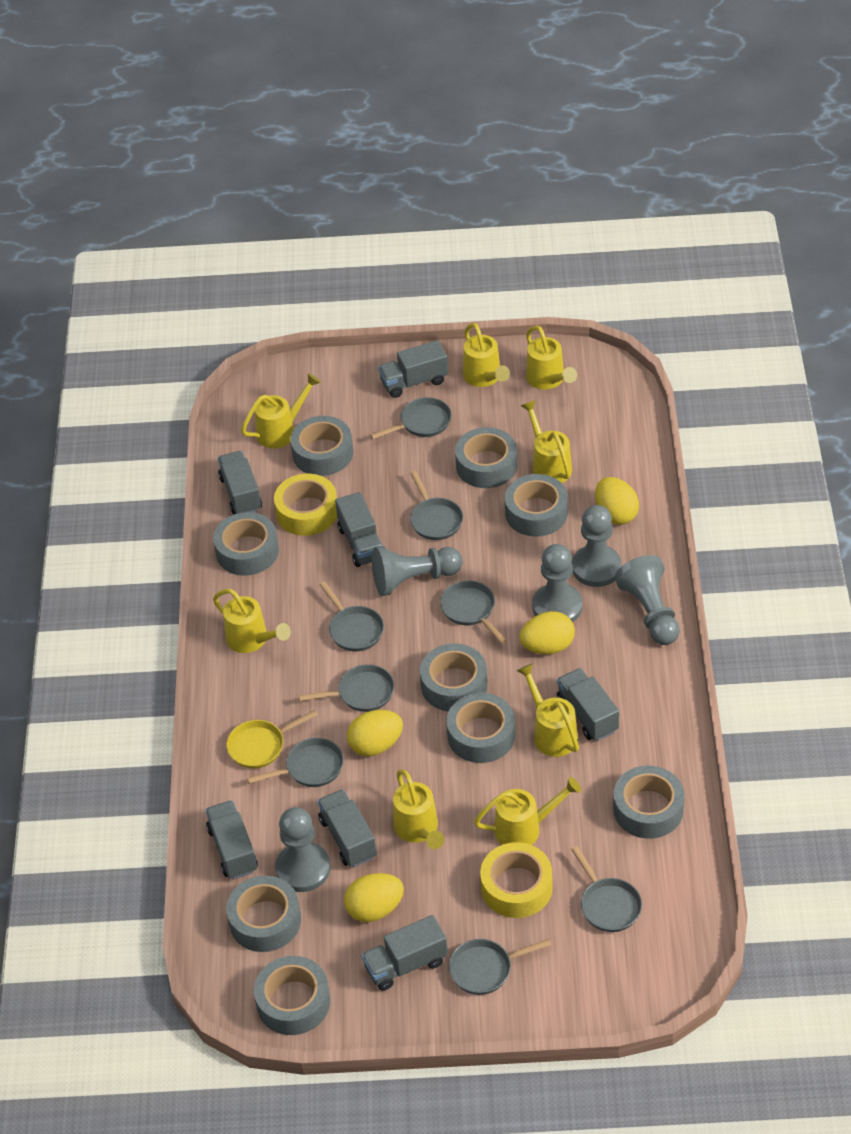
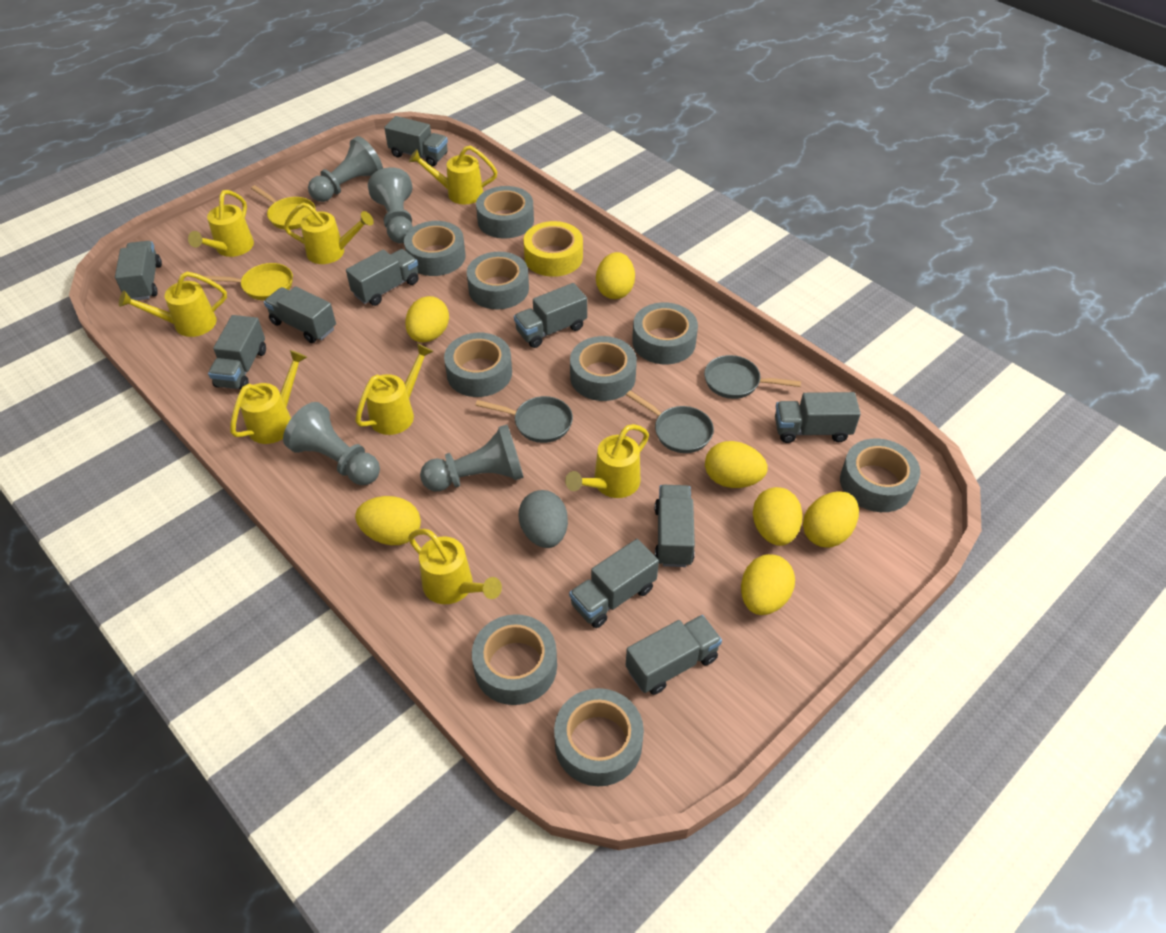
grey egg: 0 -> 1
grey pan: 8 -> 3
grey pawn: 5 -> 4
grey truck: 7 -> 10
yellow egg: 4 -> 7
yellow pan: 1 -> 2
yellow tape: 2 -> 1

